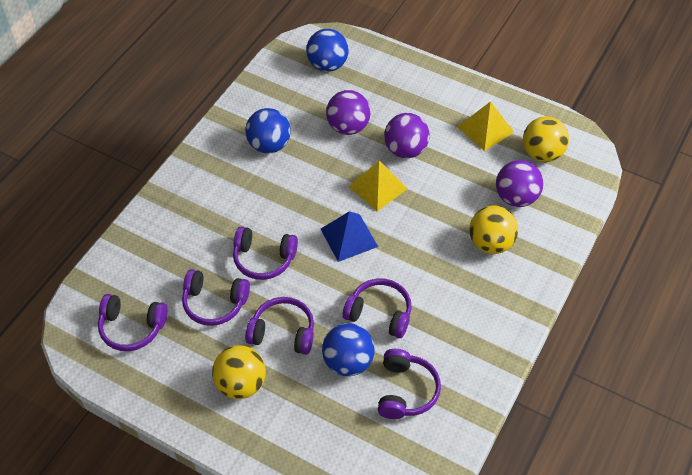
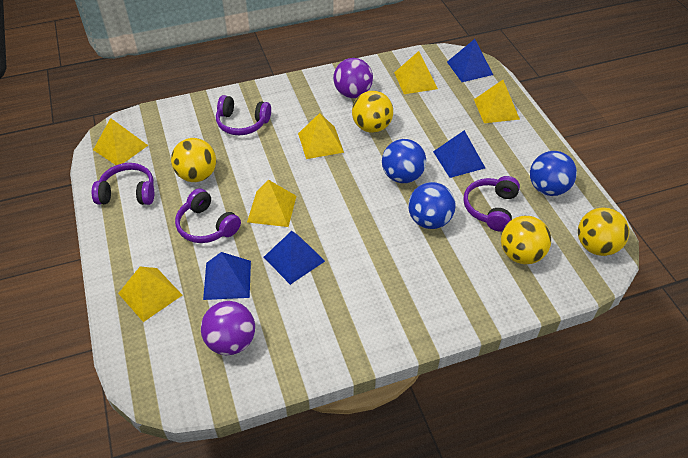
blue pyramid: 1 -> 4
purple ball: 3 -> 2
purple headphones: 6 -> 4
yellow ball: 3 -> 4
yellow pyramid: 2 -> 6

